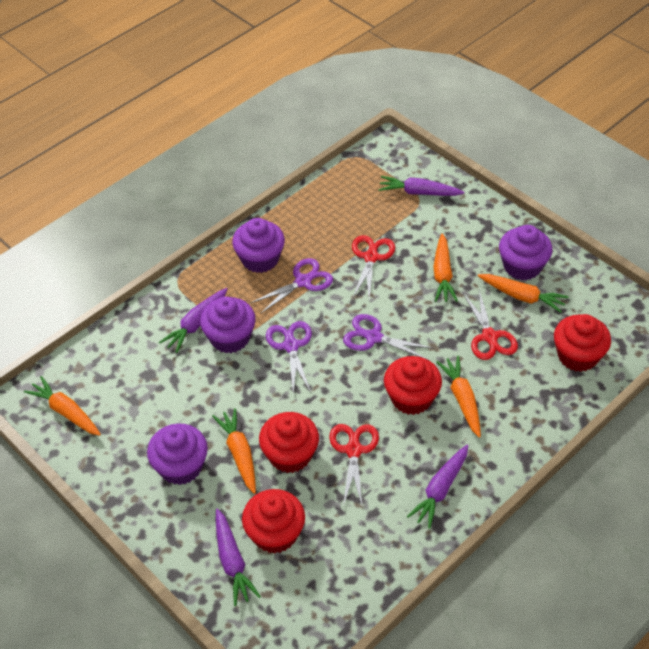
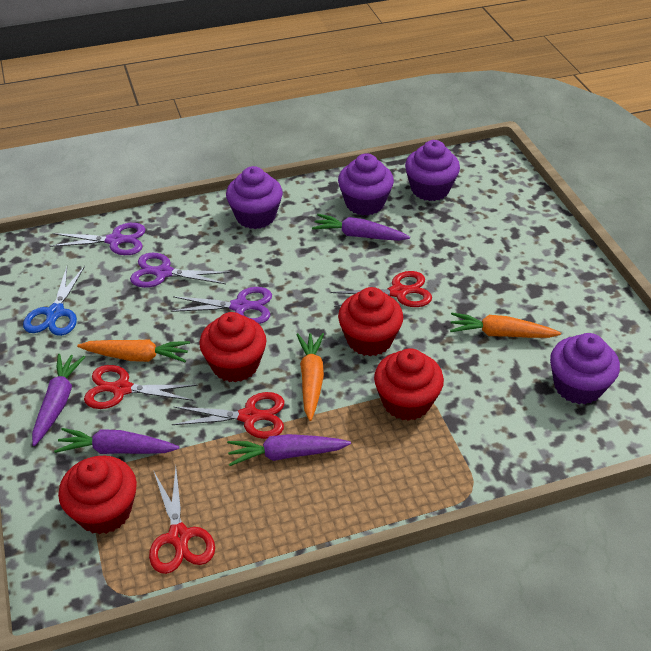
blue scissors: 0 -> 1
orange carrot: 5 -> 3
red scissors: 3 -> 4

